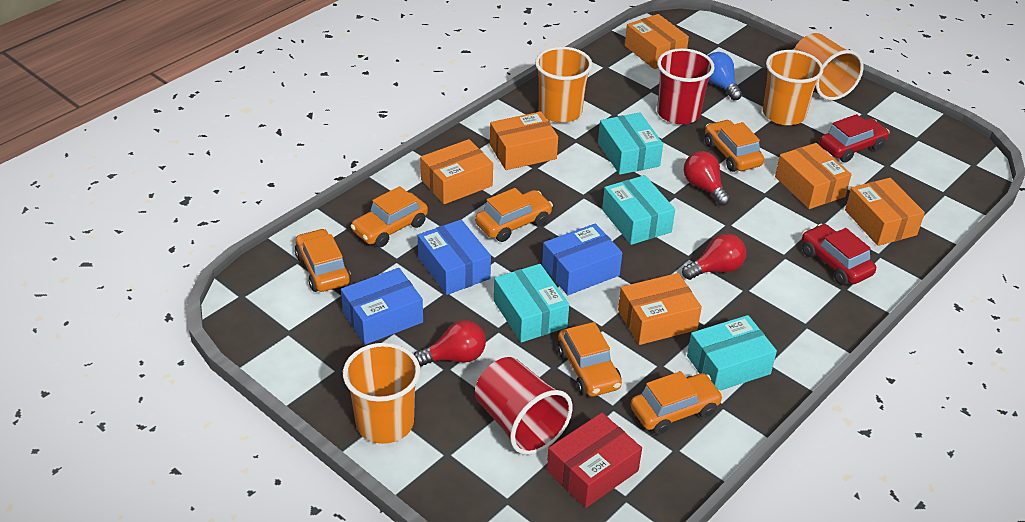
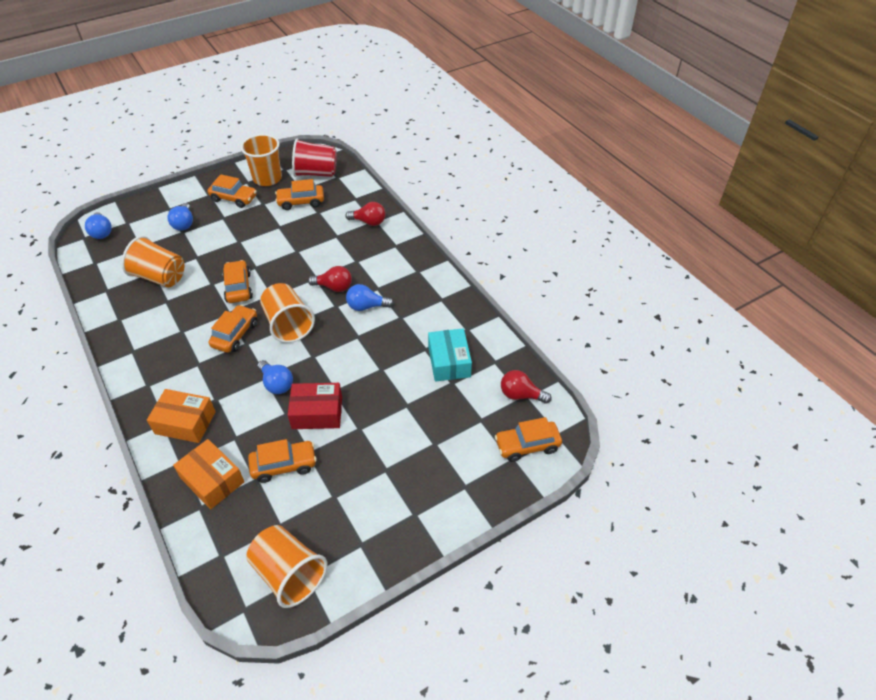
blue box: 3 -> 0
blue light bulb: 1 -> 4
orange box: 6 -> 2
red car: 2 -> 0
red cup: 2 -> 1
turquoise box: 4 -> 1

